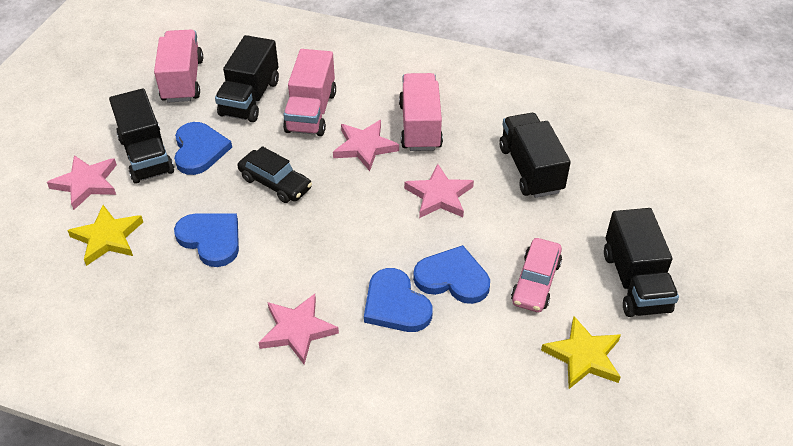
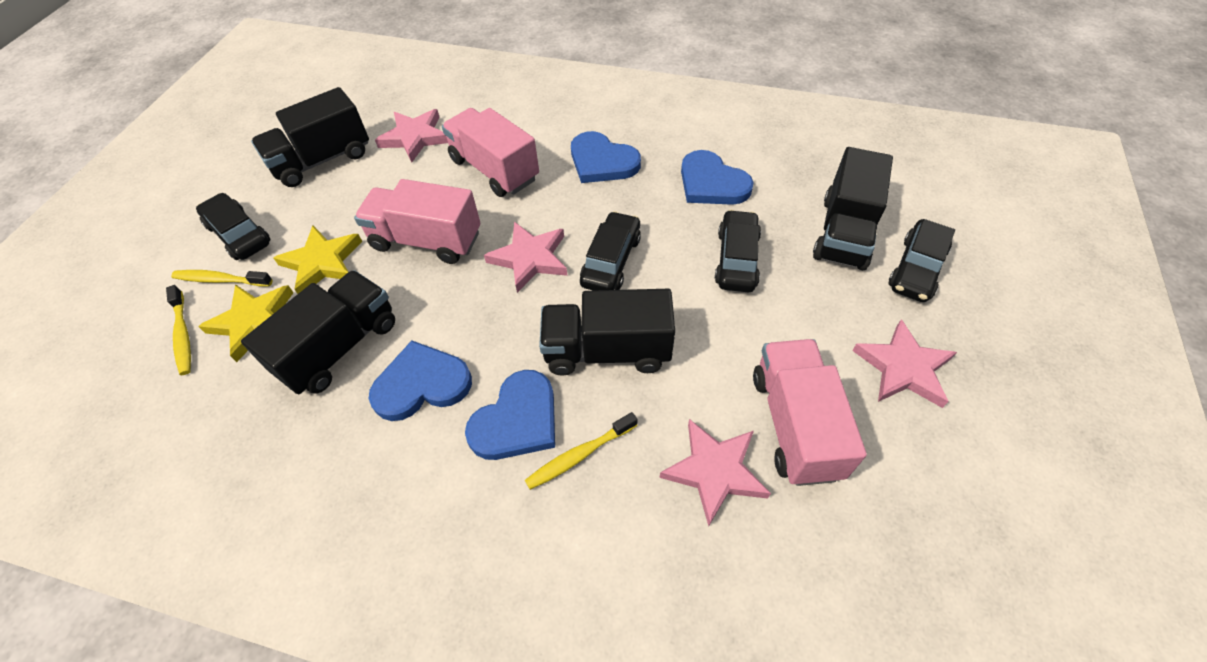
black car: 1 -> 4
pink car: 1 -> 0
yellow toothbrush: 0 -> 3

